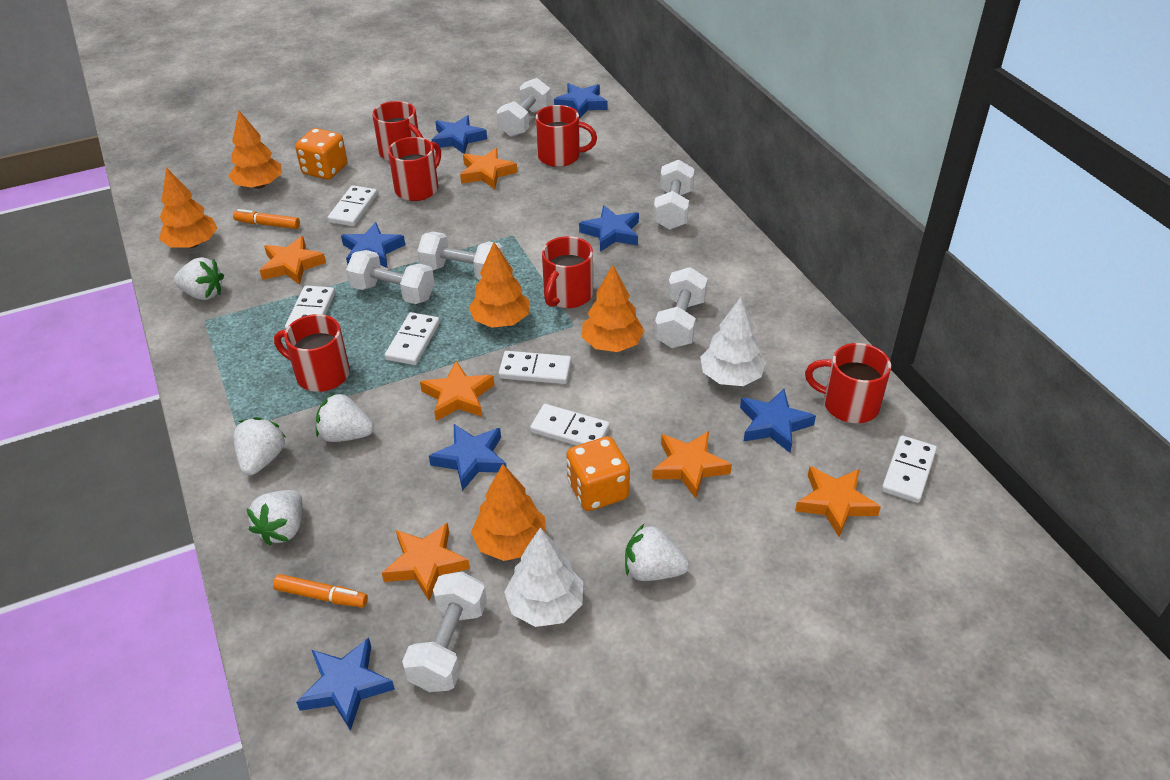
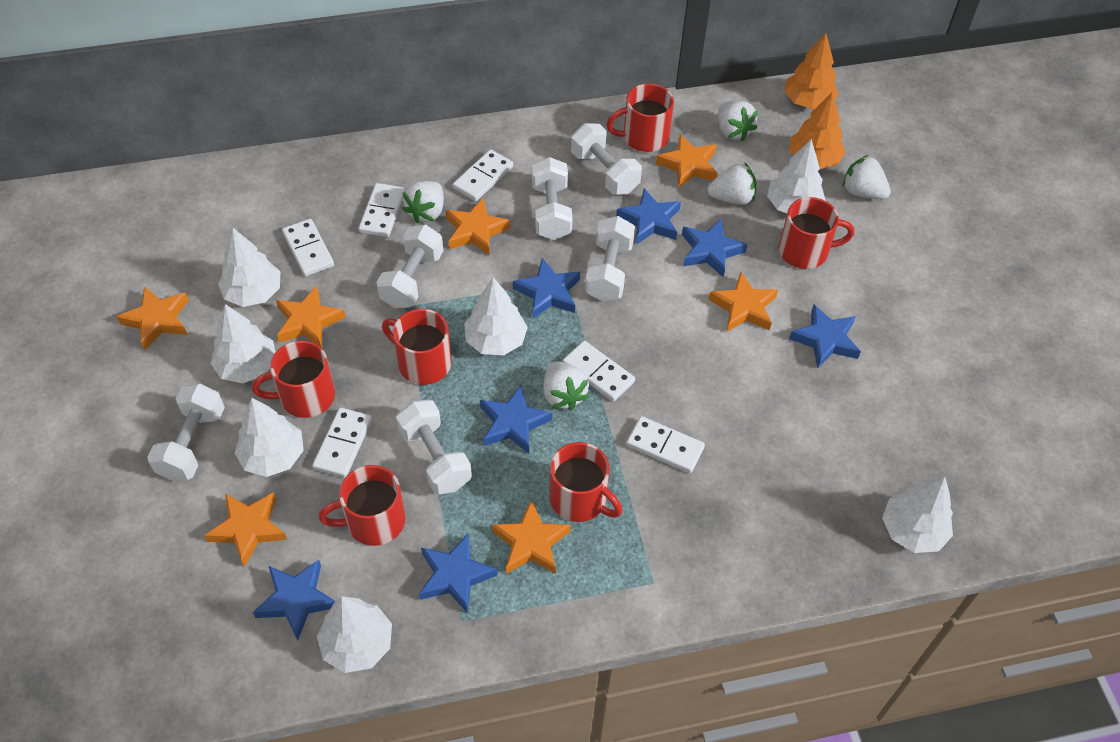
orange dice: 2 -> 0
orange marker: 2 -> 0
orange star: 6 -> 7
orange tree: 5 -> 2
white tree: 2 -> 7

